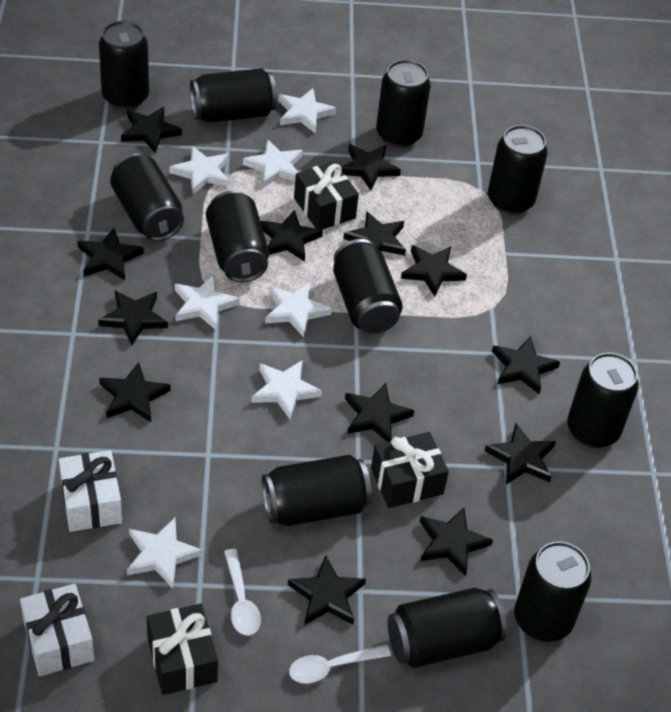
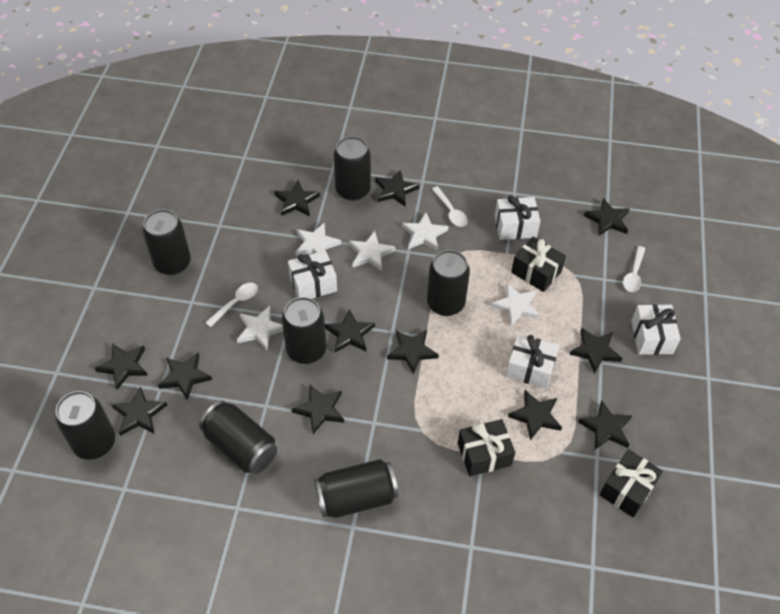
black can: 11 -> 7
black star: 13 -> 12
white gift: 2 -> 4
white spoon: 2 -> 3
white star: 7 -> 5

